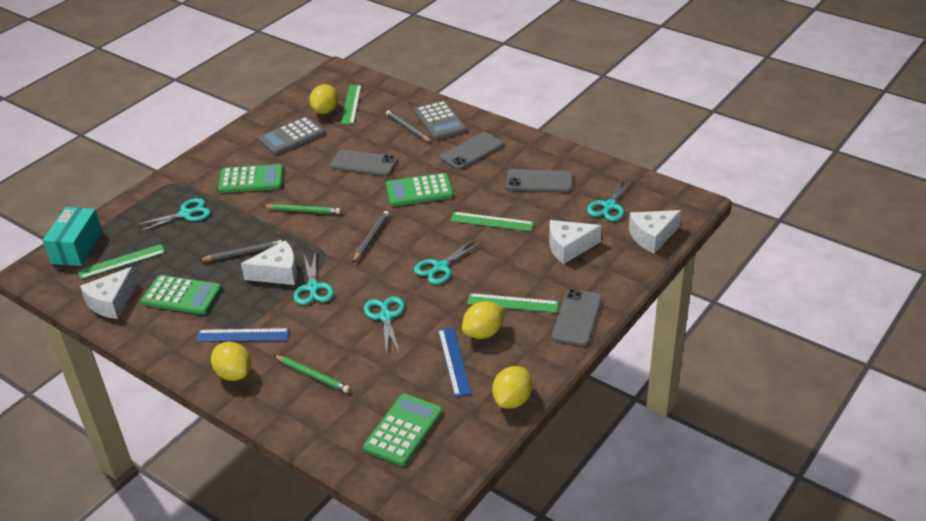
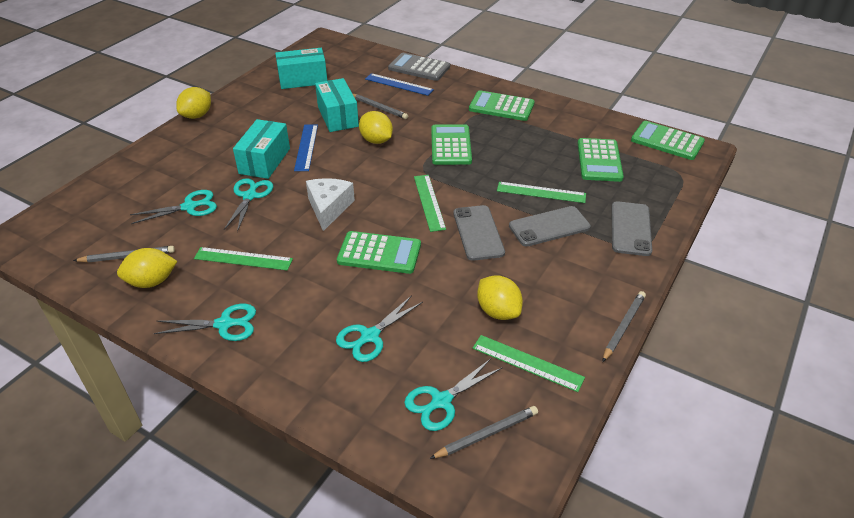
green calculator: 4 -> 5
green pencil: 2 -> 0
grey calculator: 2 -> 1
grey pencil: 3 -> 4
grey phone: 4 -> 3
turquoise box: 1 -> 3
white cheese: 4 -> 1

